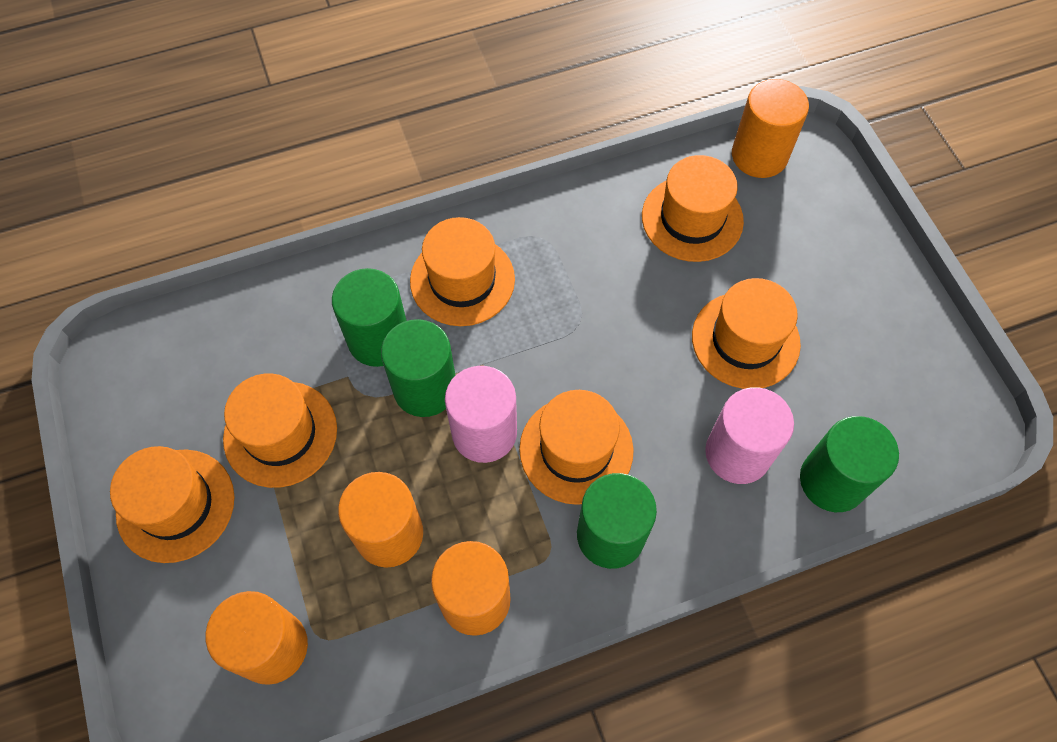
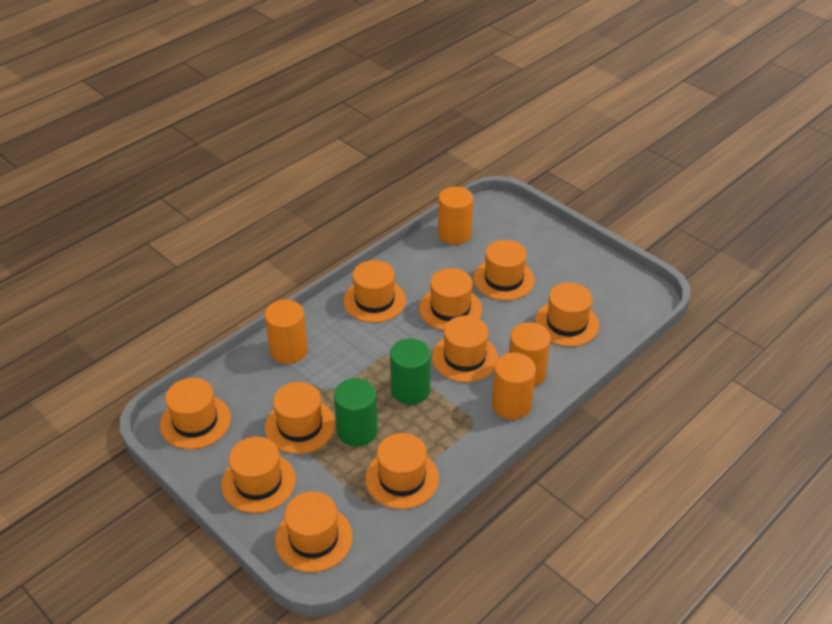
green cylinder: 4 -> 2
orange hat: 6 -> 10
pink cylinder: 2 -> 0

